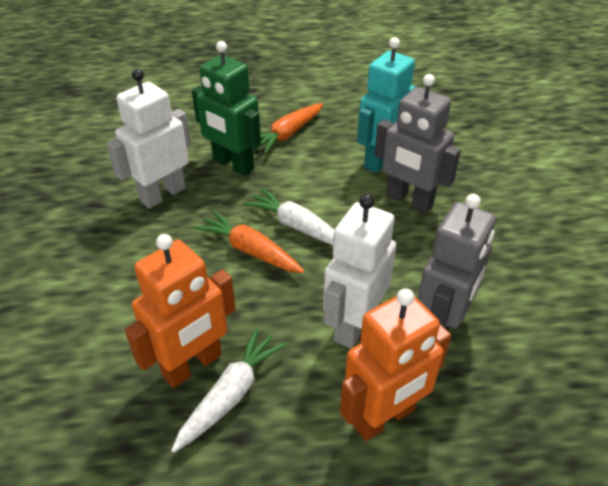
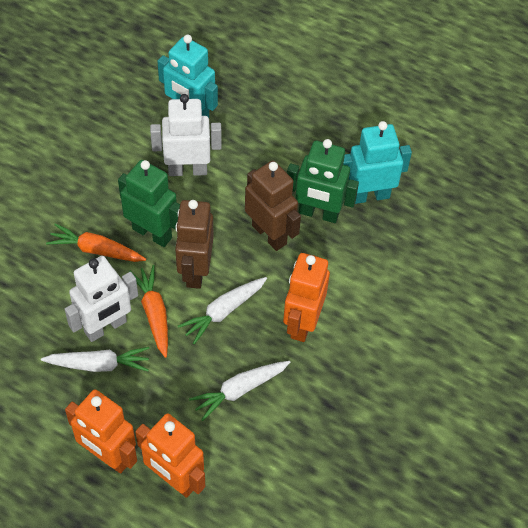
brown robot: 0 -> 2
green robot: 1 -> 2
grey robot: 2 -> 0
orange robot: 2 -> 3
turquoise robot: 1 -> 2
white carrot: 2 -> 3

